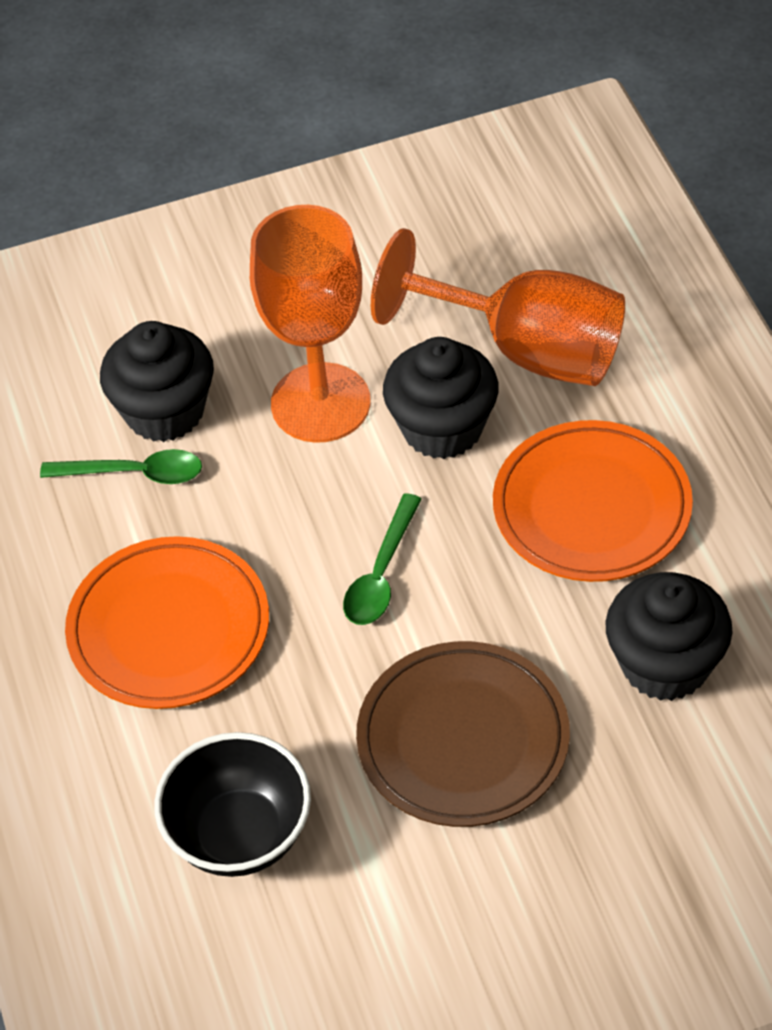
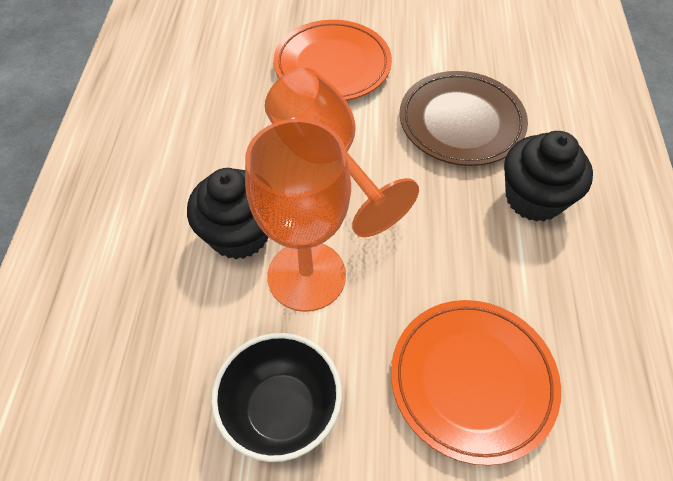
black cupcake: 3 -> 2
green spoon: 2 -> 0

